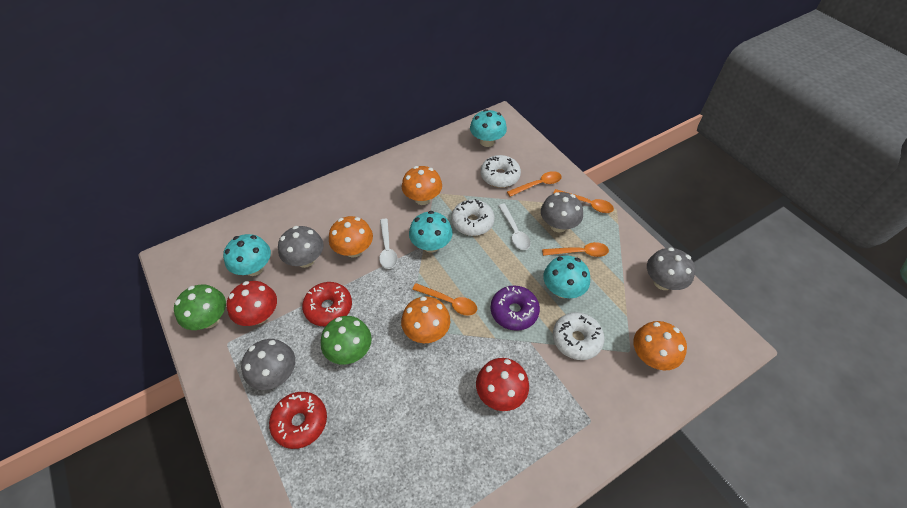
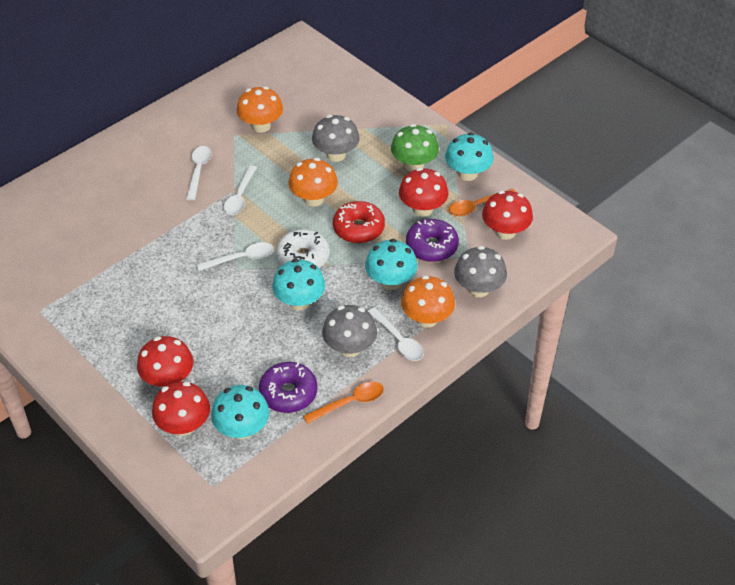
green mushroom: 2 -> 1
grey mushroom: 4 -> 3
orange mushroom: 4 -> 3
orange spoon: 4 -> 2
purple donut: 1 -> 2
red donut: 2 -> 1
red mushroom: 2 -> 4
white donut: 3 -> 1
white spoon: 2 -> 4

